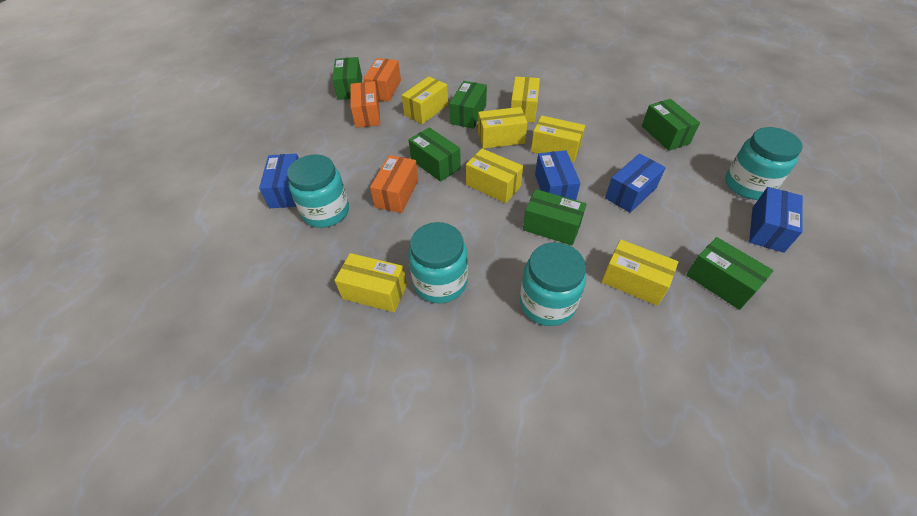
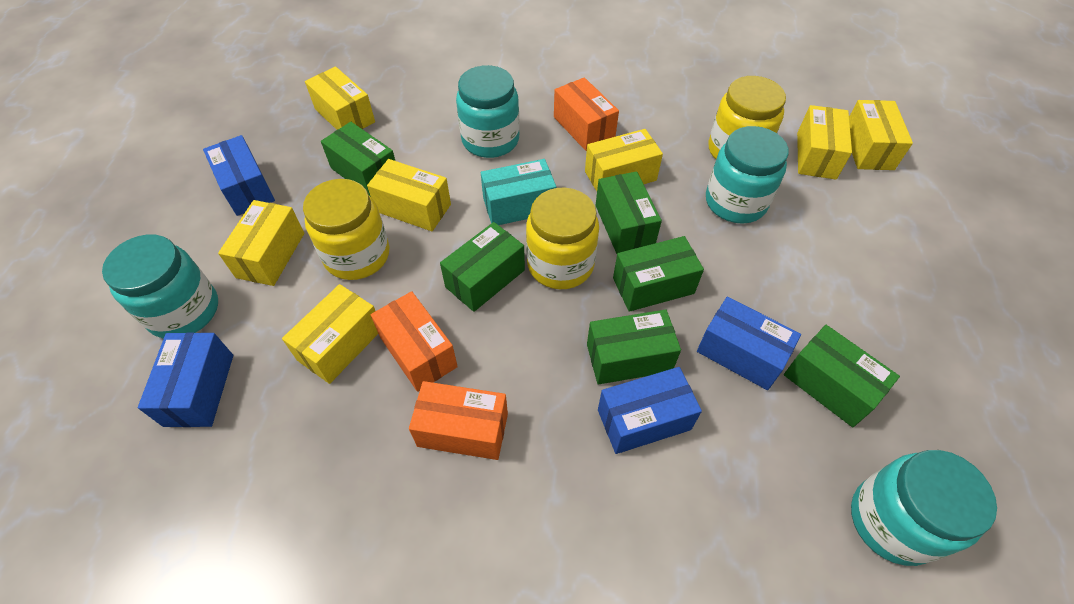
turquoise box: 0 -> 1
yellow jar: 0 -> 3

